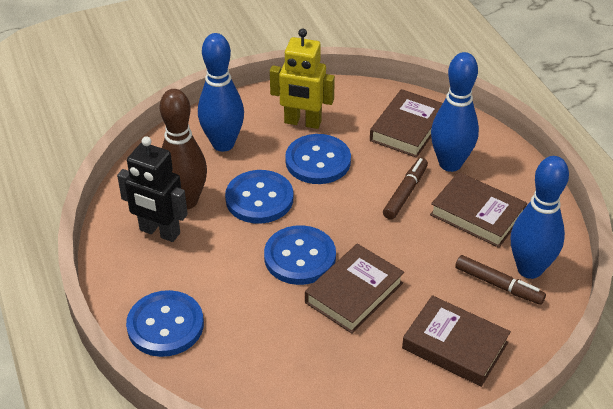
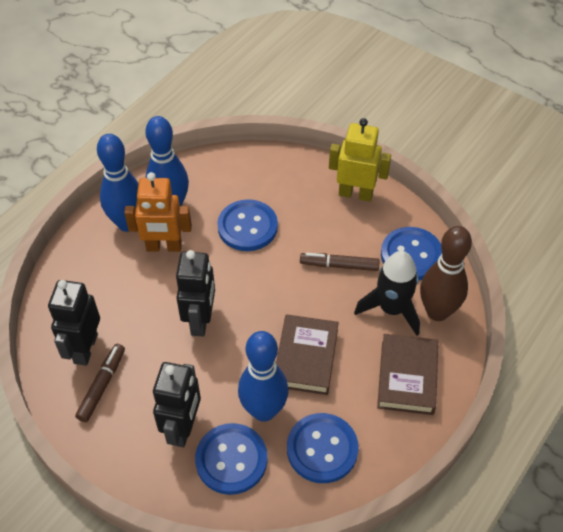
black robot: 1 -> 3
black rocket: 0 -> 1
brown book: 4 -> 2
orange robot: 0 -> 1

